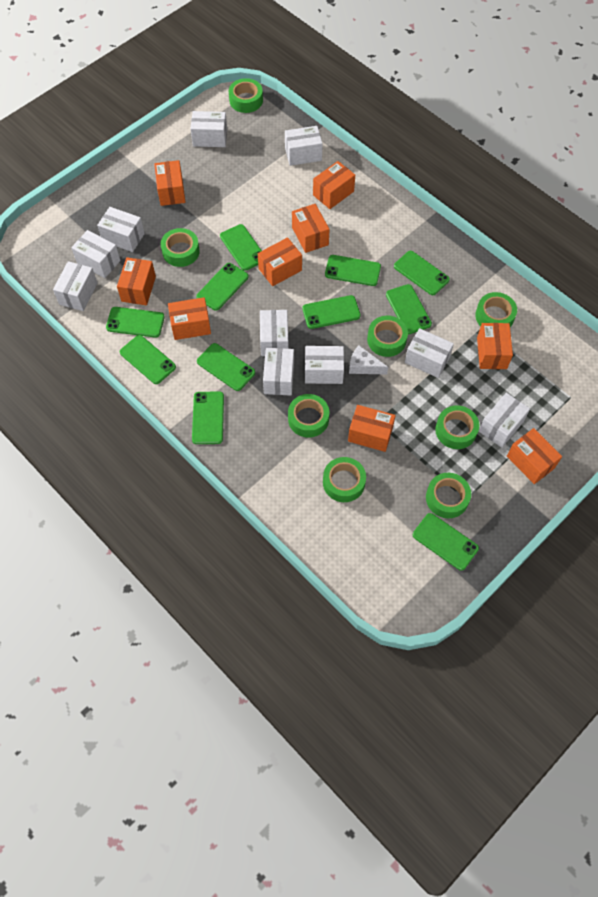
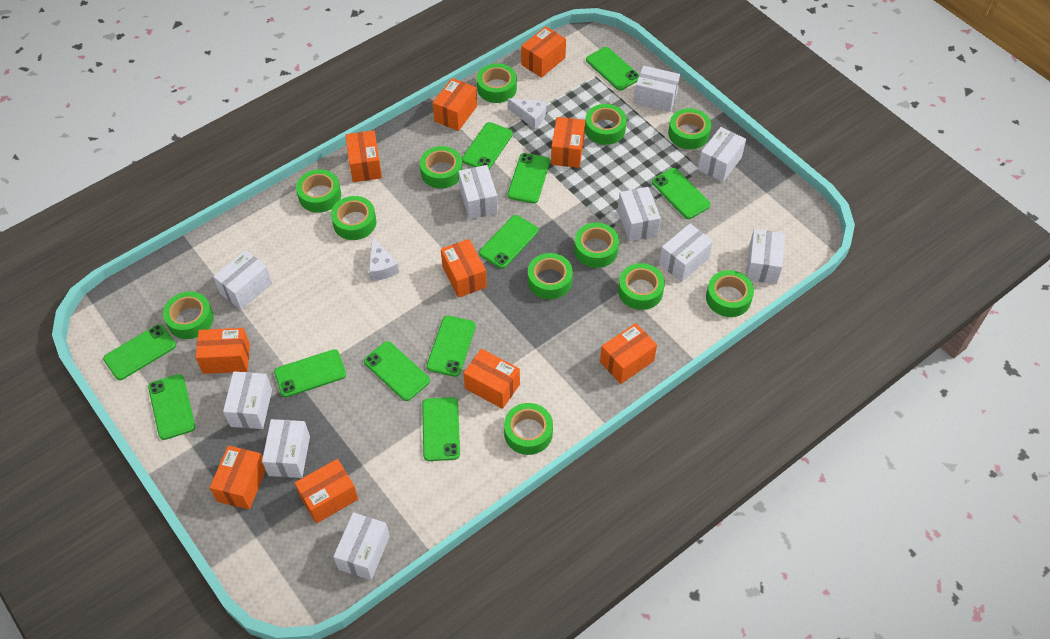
green tape: 8 -> 12
orange box: 9 -> 10
white cheese: 1 -> 2

